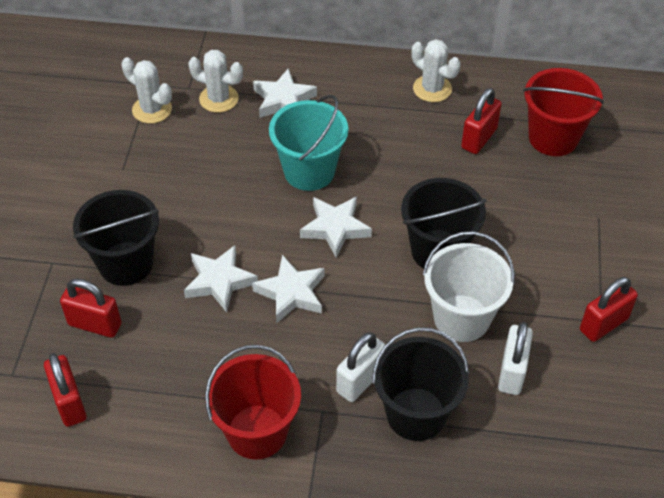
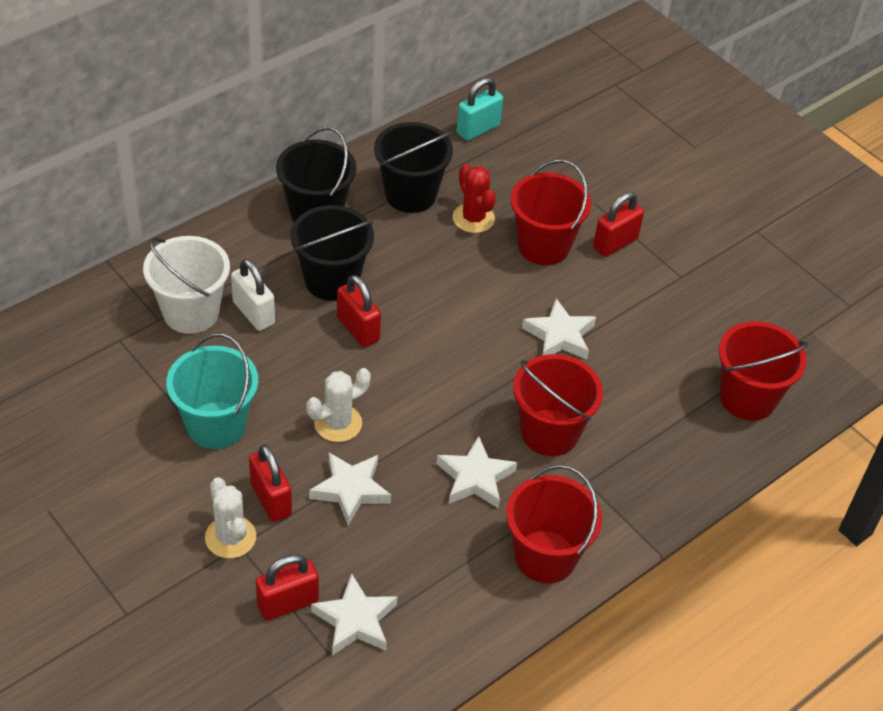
red bucket: 2 -> 4
red cactus: 0 -> 1
turquoise padlock: 0 -> 1
white cactus: 3 -> 2
white padlock: 2 -> 1

